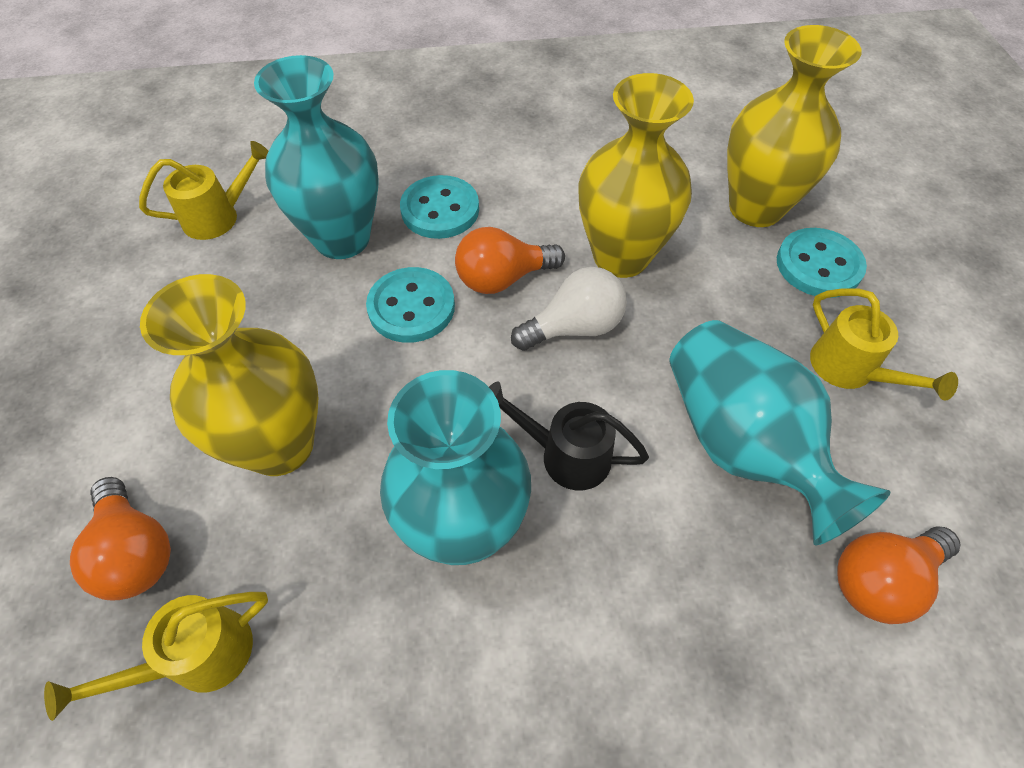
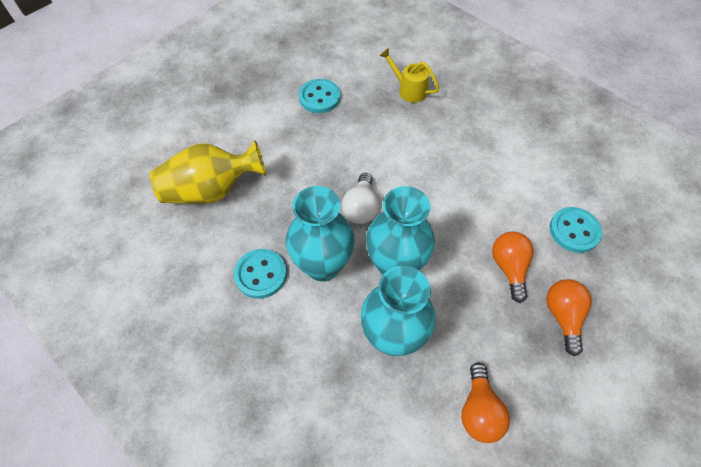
black watering can: 1 -> 0
yellow vase: 3 -> 1
yellow watering can: 3 -> 1

